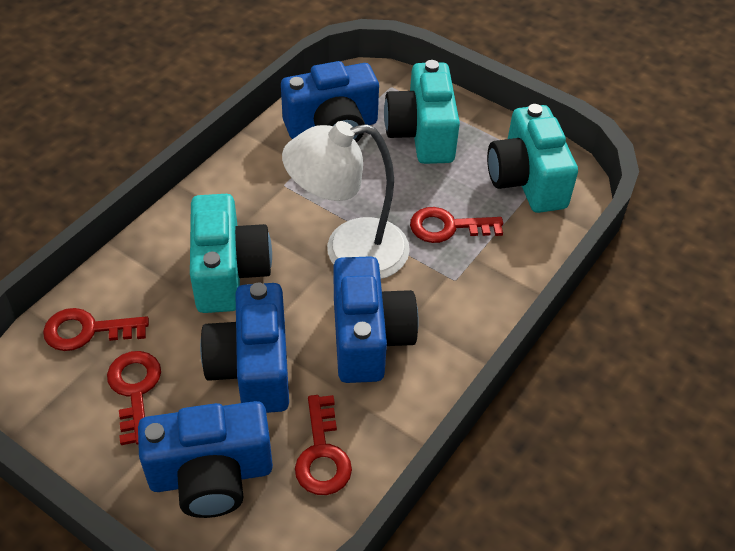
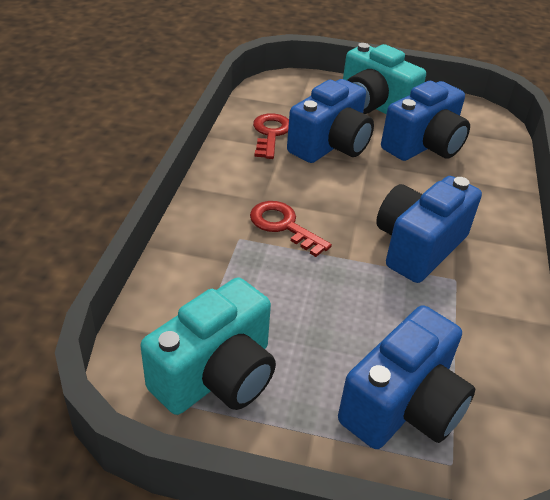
red key: 4 -> 2
turquoise camera: 3 -> 2
white lamp: 1 -> 0

